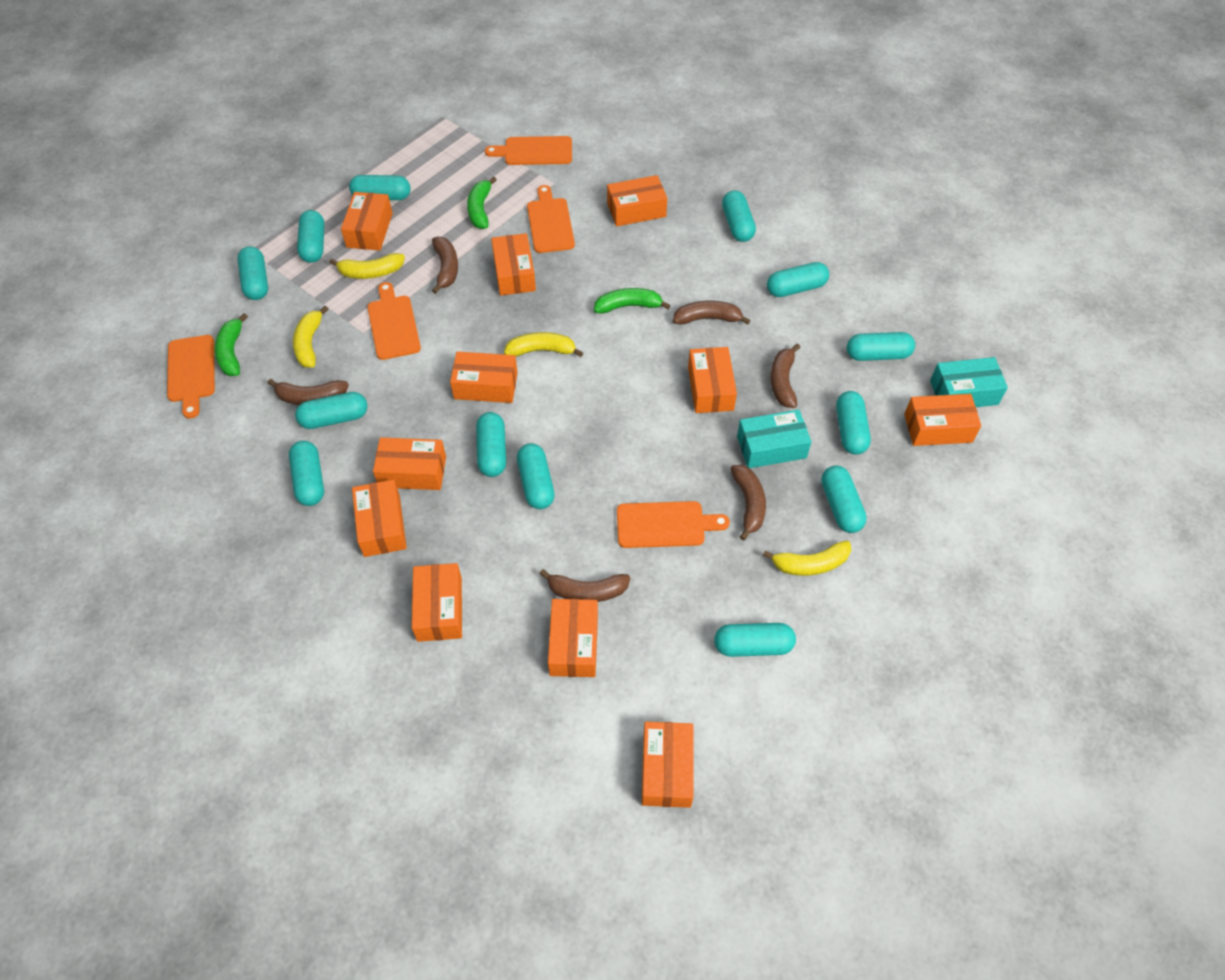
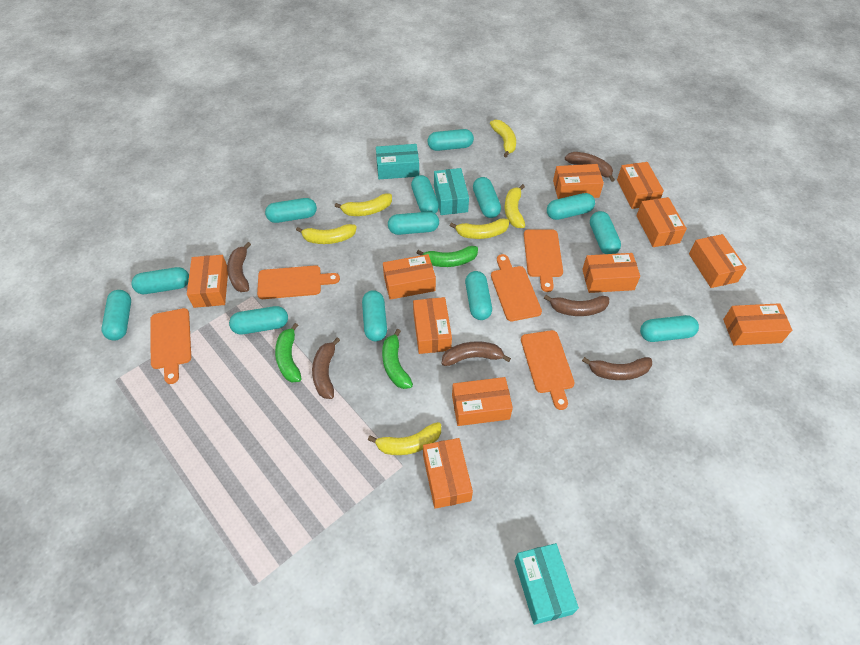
turquoise box: 2 -> 3
yellow banana: 4 -> 6

